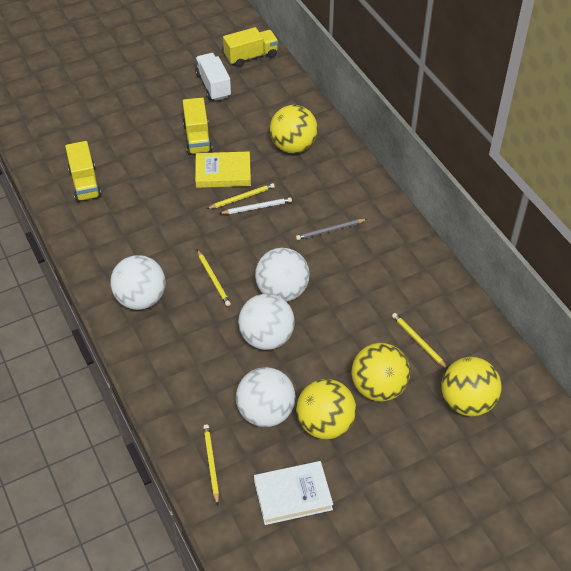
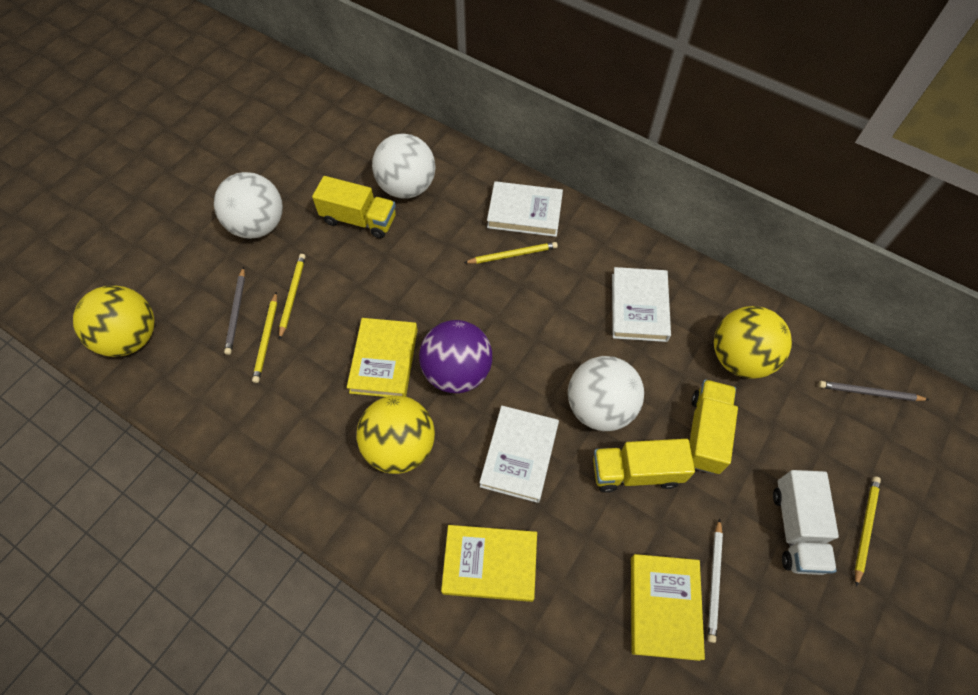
grey pencil: 1 -> 2
purple ball: 0 -> 1
white ball: 4 -> 3
white book: 1 -> 3
yellow ball: 4 -> 3
yellow book: 1 -> 3

